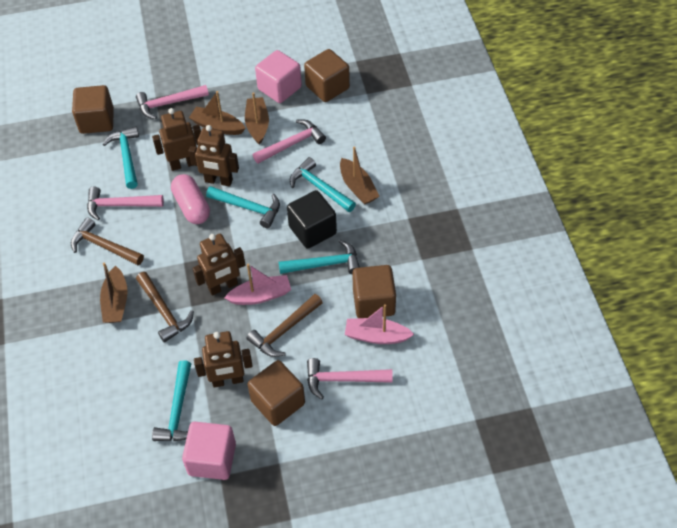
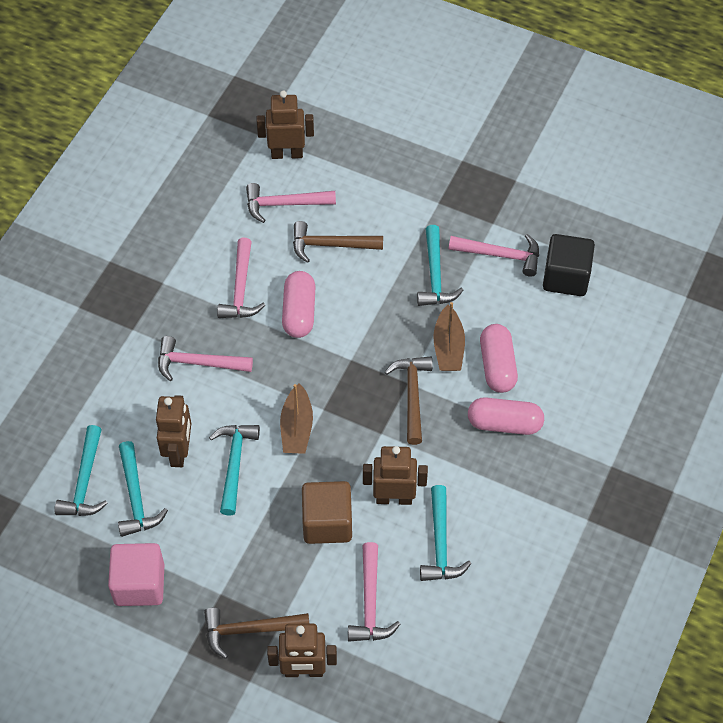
brown boat: 4 -> 2
brown cube: 4 -> 1
pink boat: 2 -> 0
pink capsule: 1 -> 3
pink cube: 2 -> 1
pink hammer: 4 -> 5

